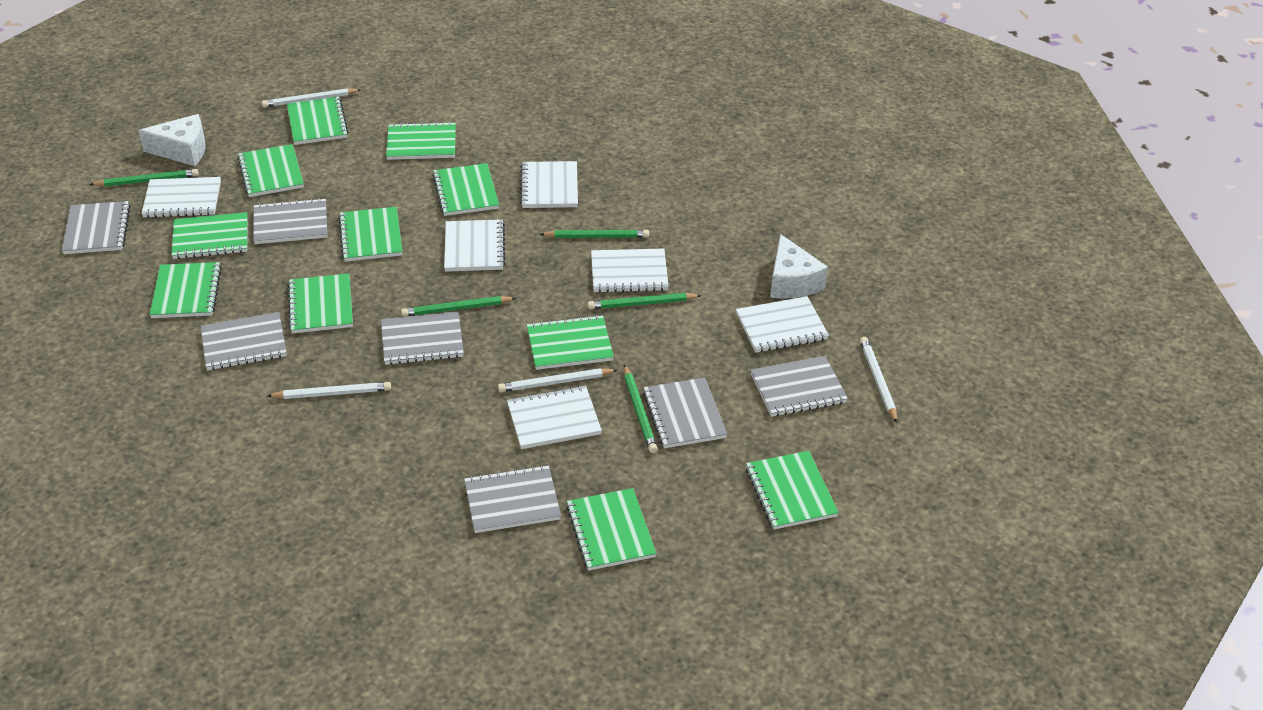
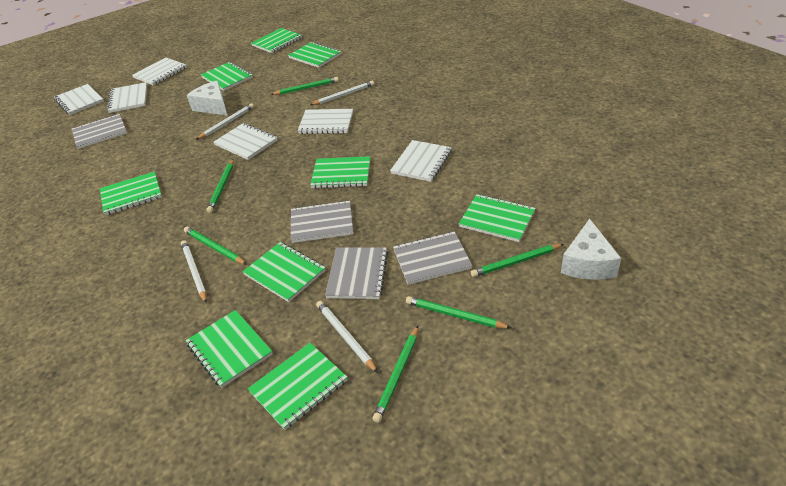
green notebook: 11 -> 9
green pencil: 5 -> 6
grey notebook: 7 -> 4

